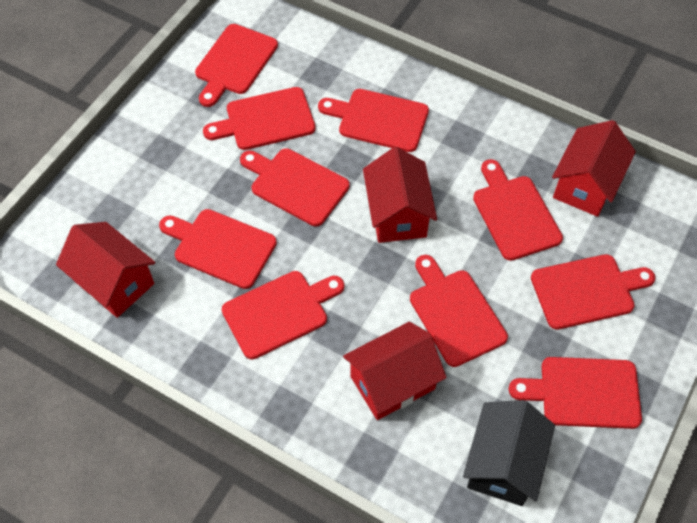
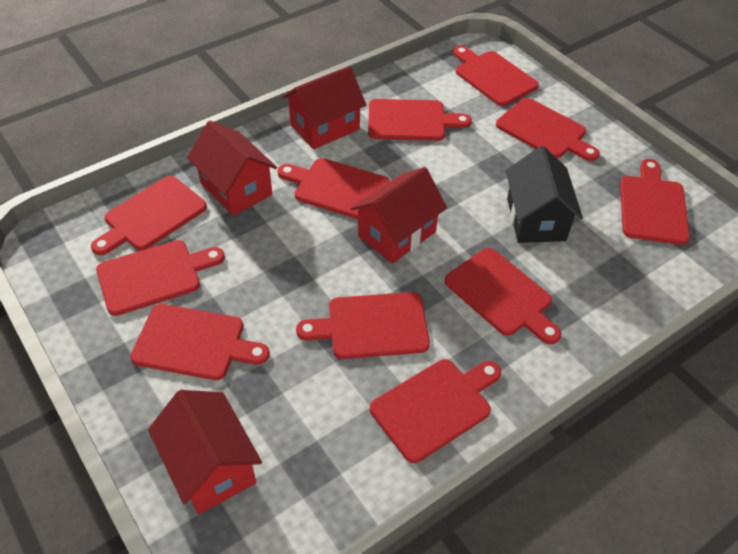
red cutting board: 10 -> 11

